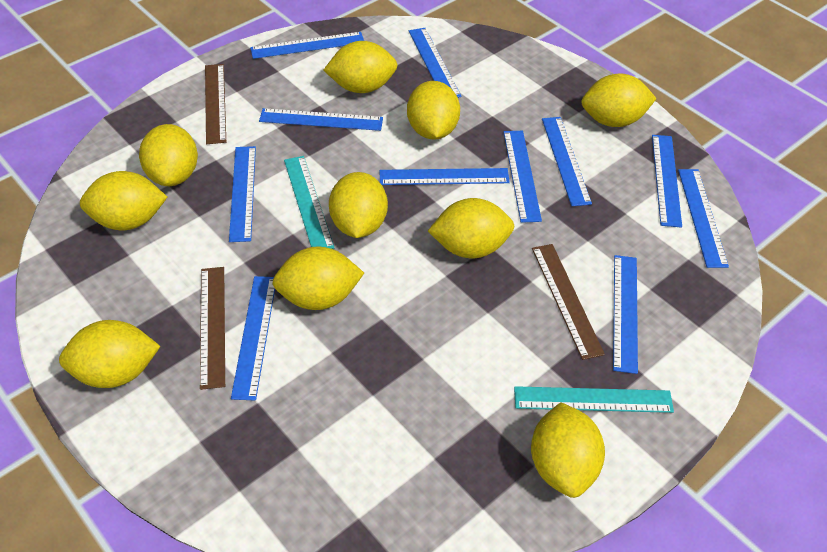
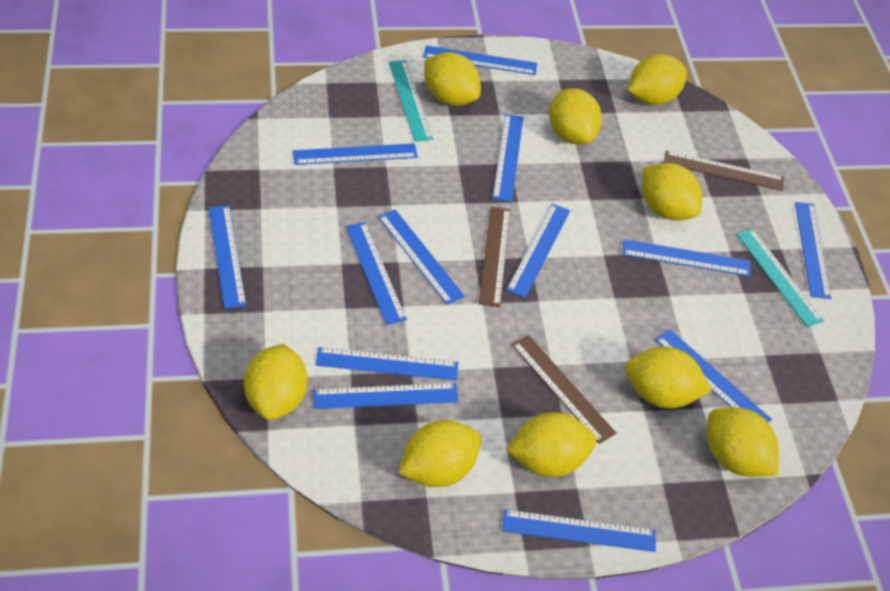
blue ruler: 11 -> 13
yellow lemon: 10 -> 9

